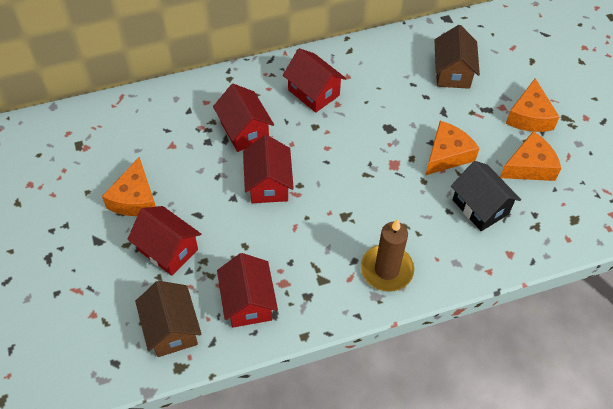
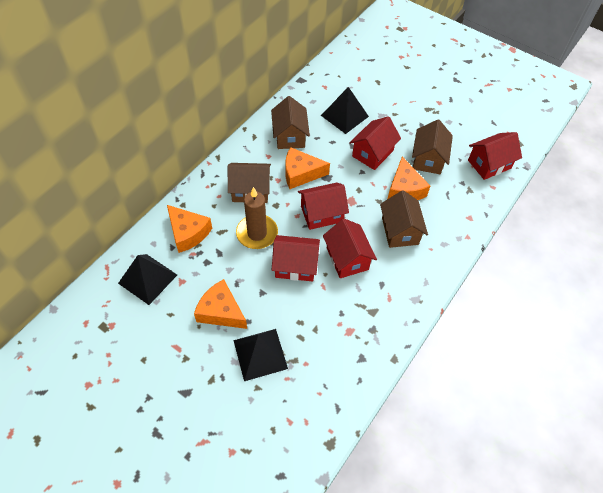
black house: 1 -> 0
black pyramid: 0 -> 3
brown house: 2 -> 4

